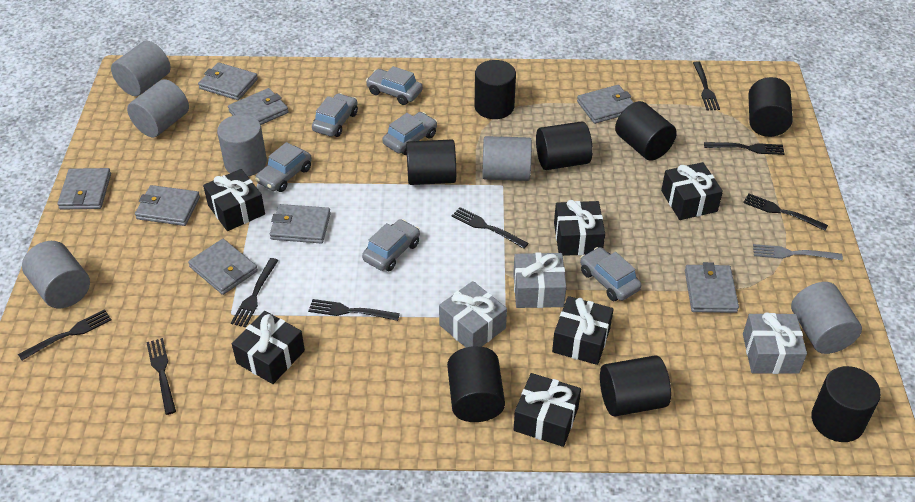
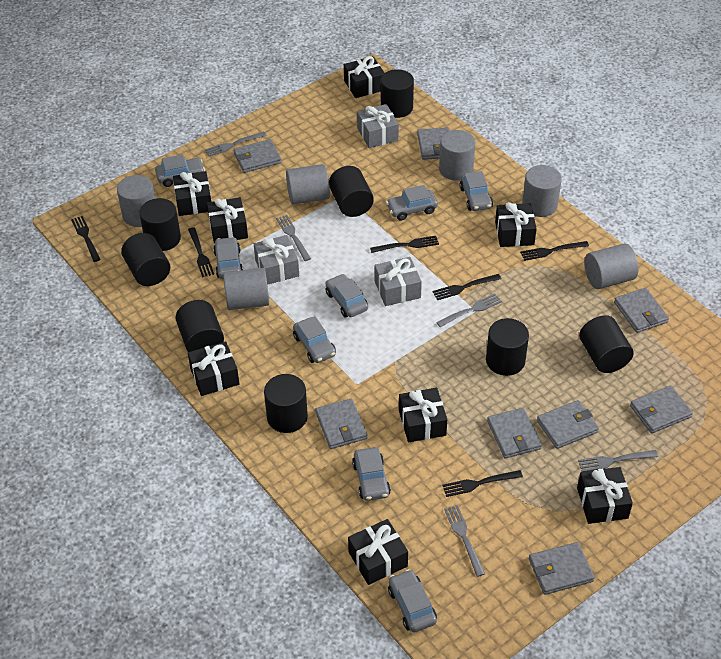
black fork: 8 -> 6
black gift: 6 -> 8
grey car: 6 -> 8
grey fork: 1 -> 5

